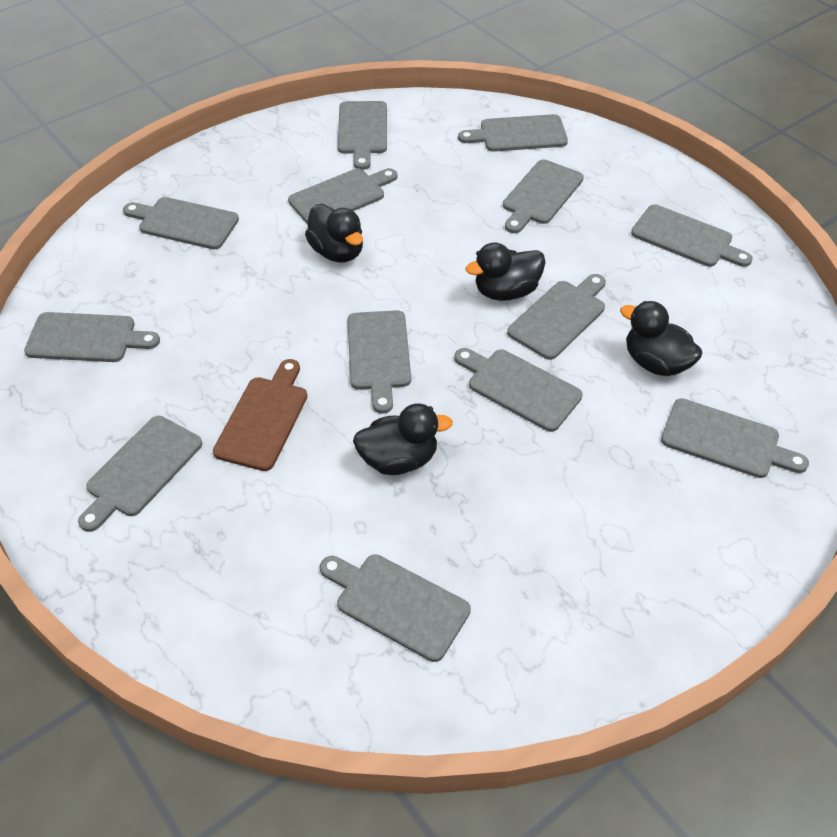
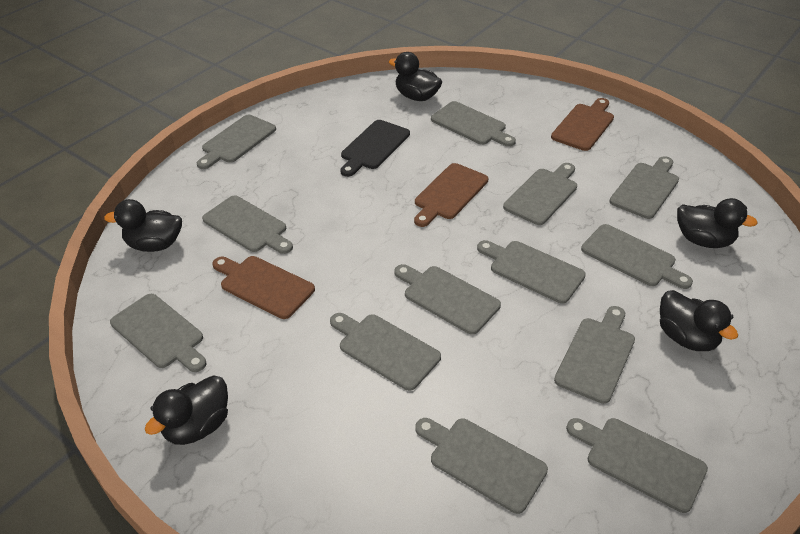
black cutting board: 0 -> 1
black duck: 4 -> 5
brown cutting board: 1 -> 3

